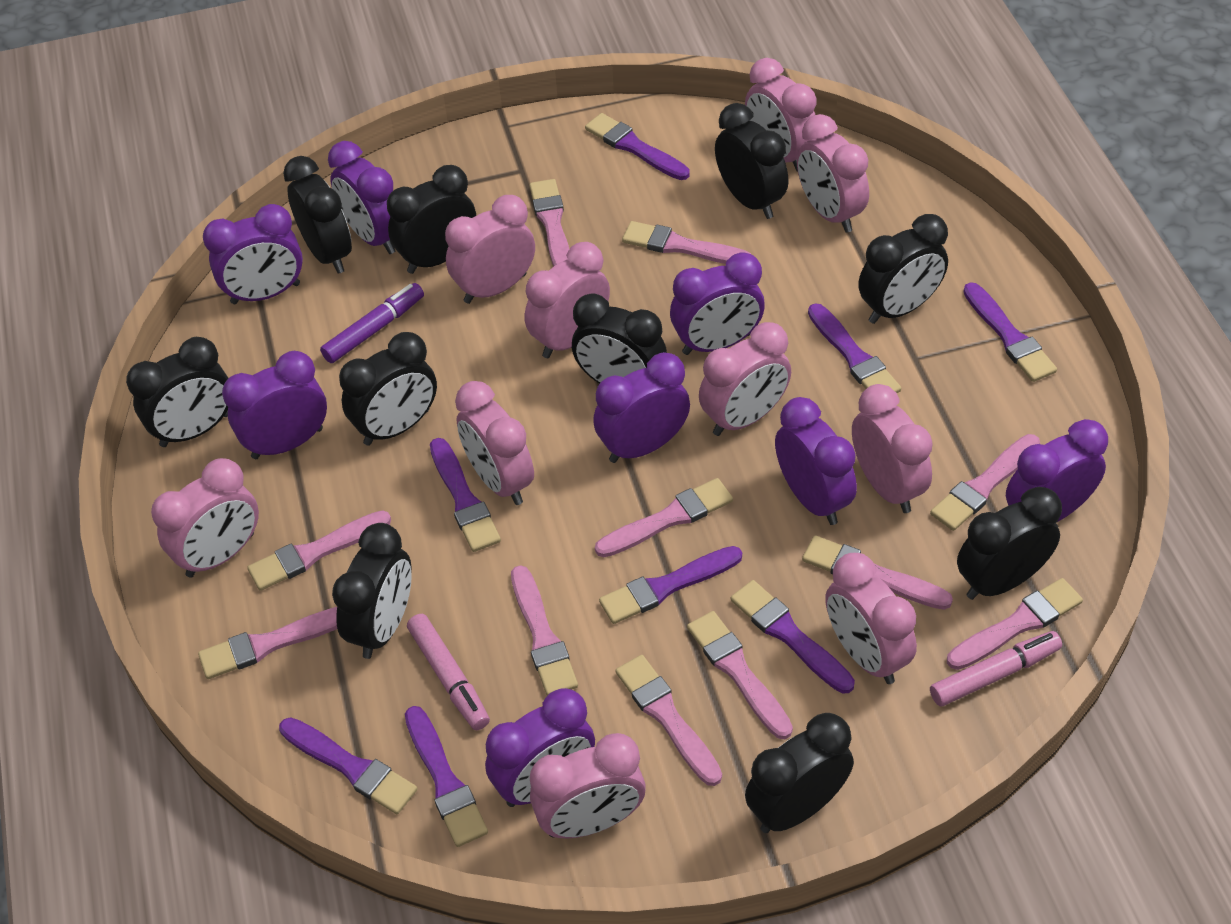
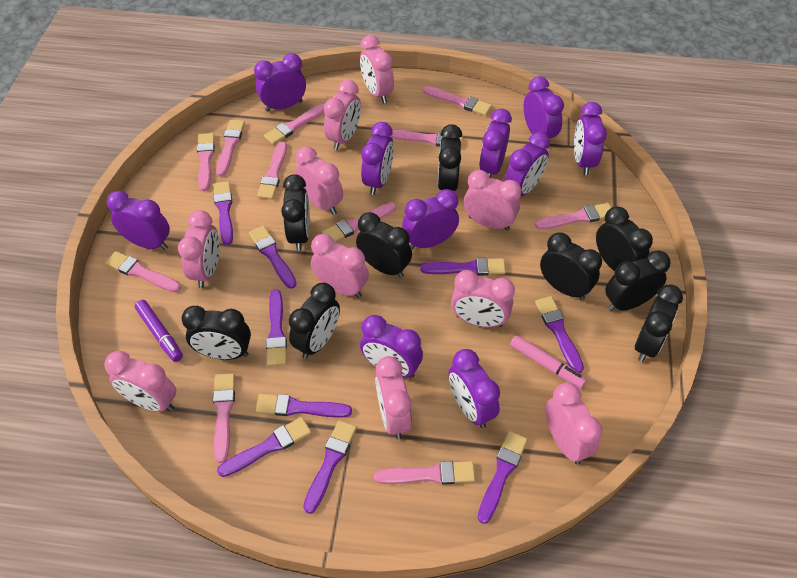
black clock: 10 -> 9
pink marker: 2 -> 1
purple brush: 8 -> 9
purple clock: 8 -> 10

